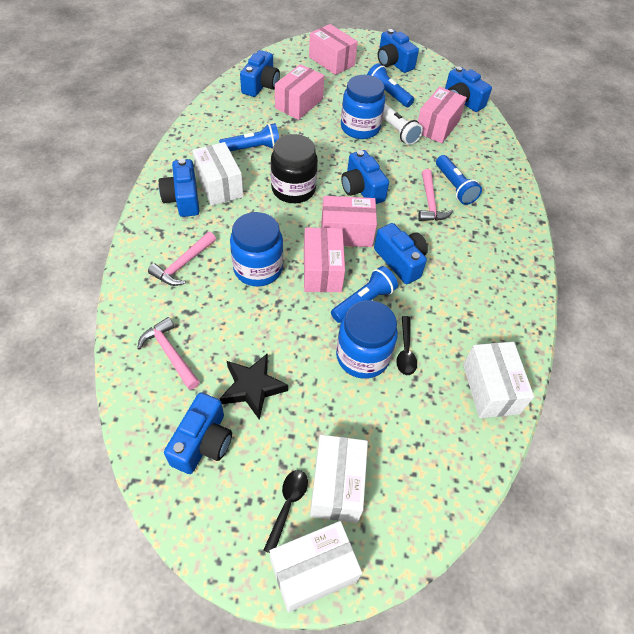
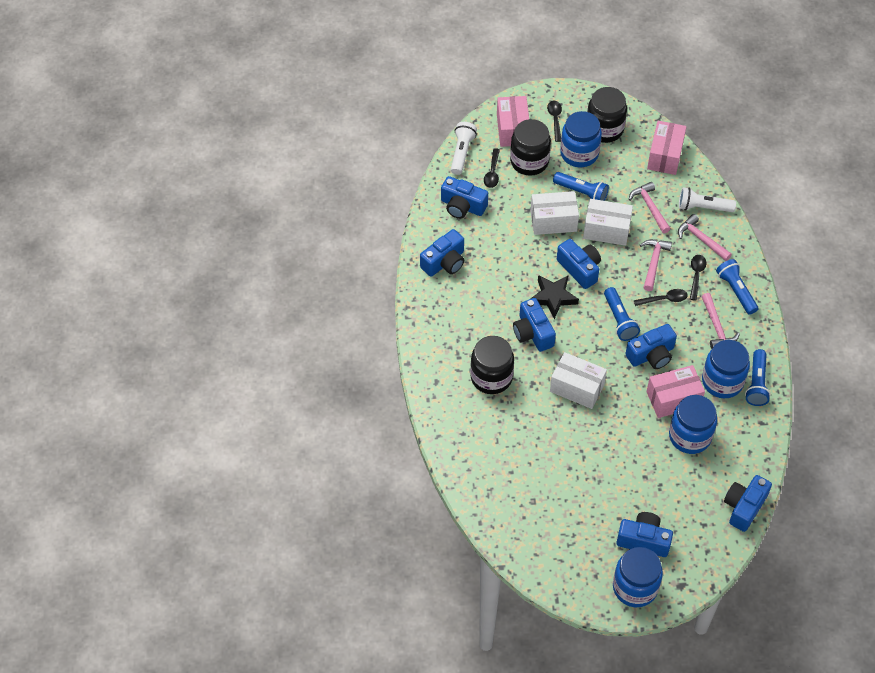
black jar: 1 -> 3
black spoon: 2 -> 4
blue jar: 3 -> 4
pink box: 5 -> 3
pink hammer: 3 -> 4
white box: 4 -> 3
white flashlight: 1 -> 2

